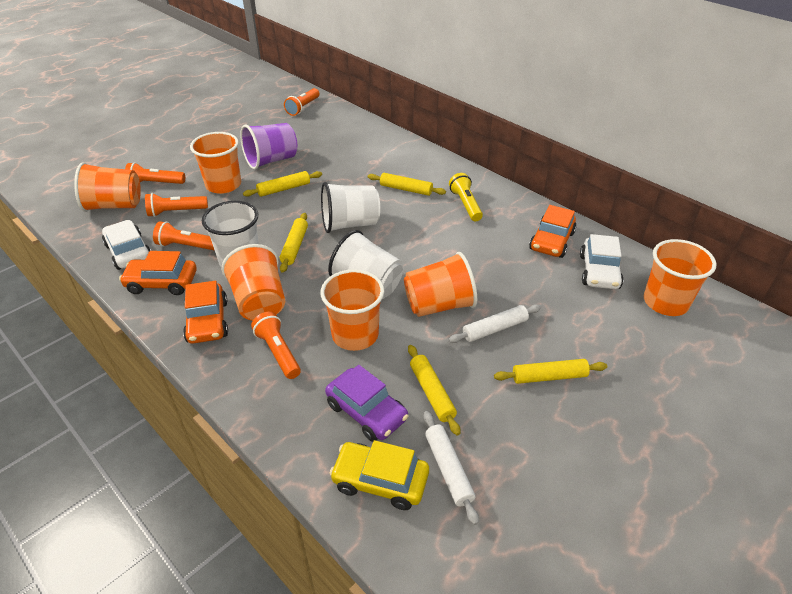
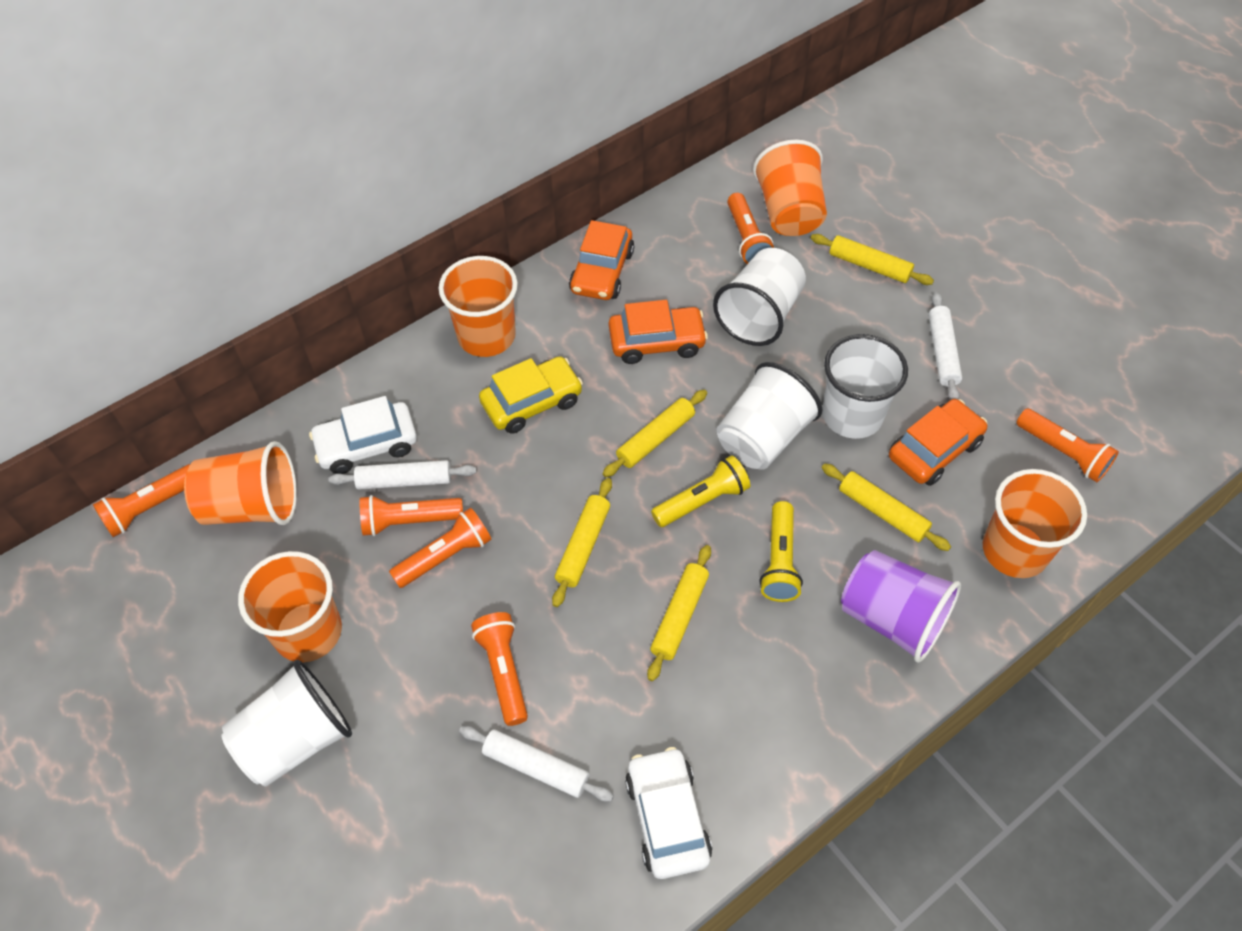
orange cup: 6 -> 5
orange flashlight: 5 -> 6
purple car: 1 -> 0
white cup: 3 -> 4
white rolling pin: 2 -> 3
yellow flashlight: 1 -> 2

